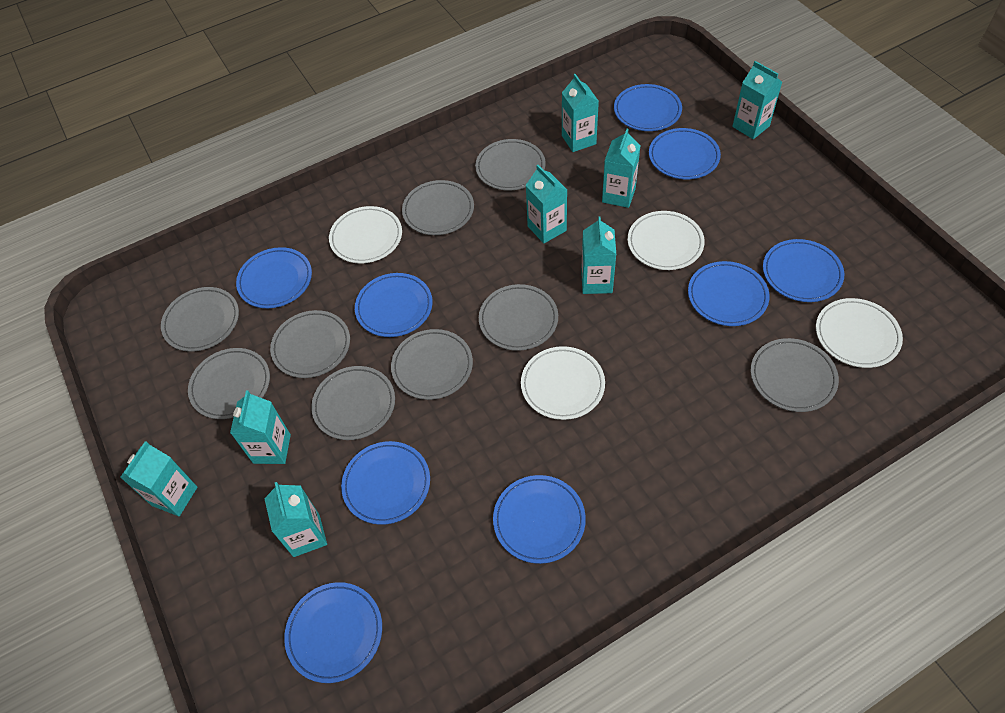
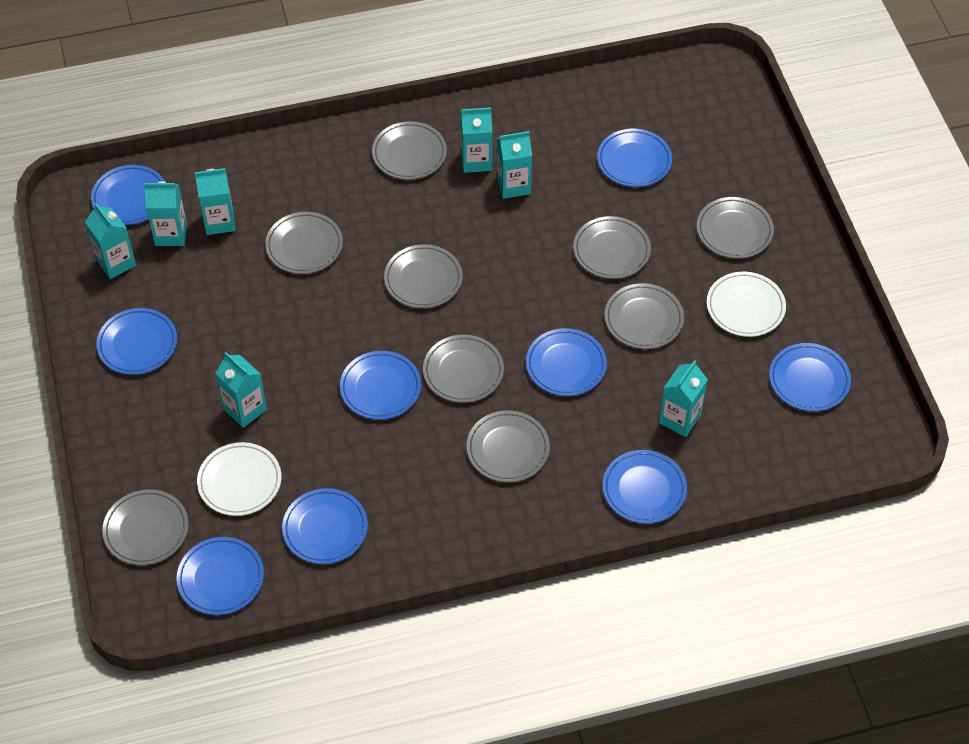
turquoise carton: 8 -> 7
white plate: 4 -> 2

